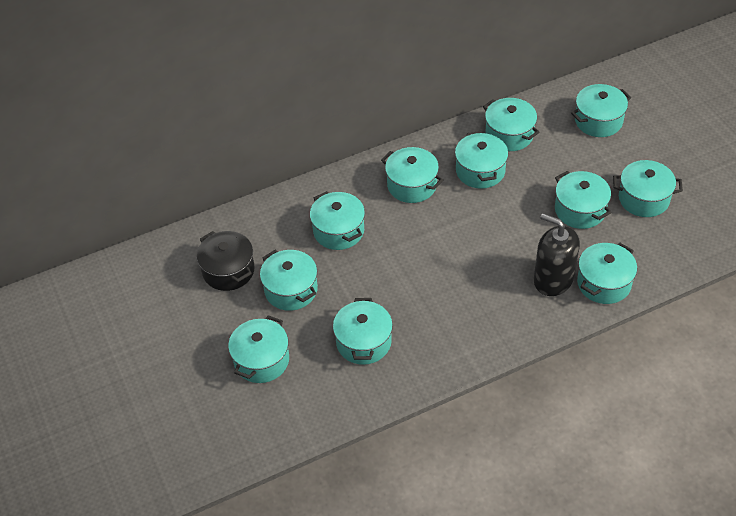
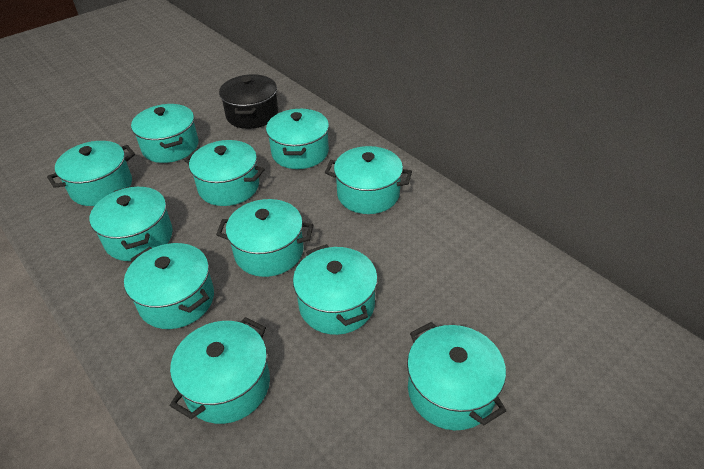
black soap dispenser: 1 -> 0

